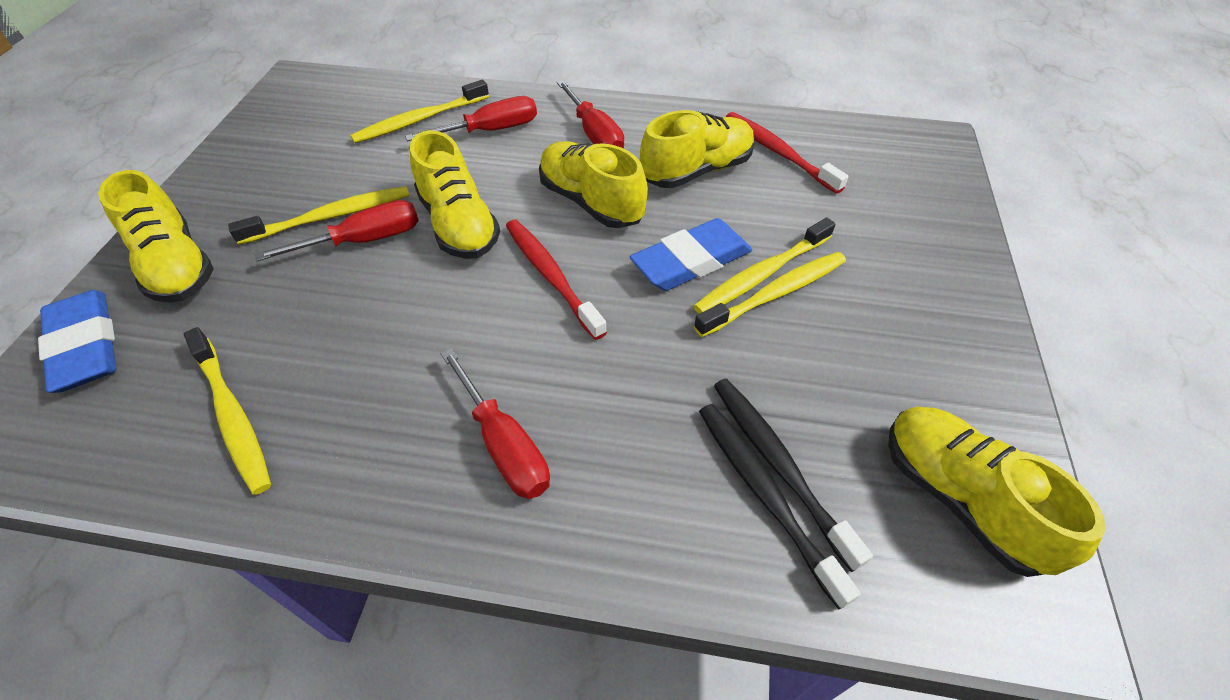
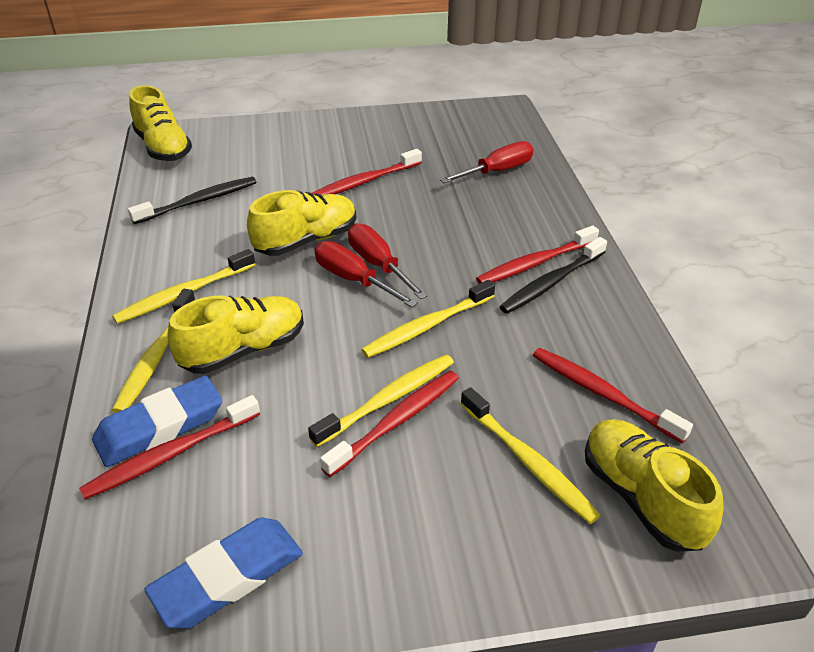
red screwdriver: 4 -> 3
red toothbrush: 2 -> 5
yellow shoe: 5 -> 4

